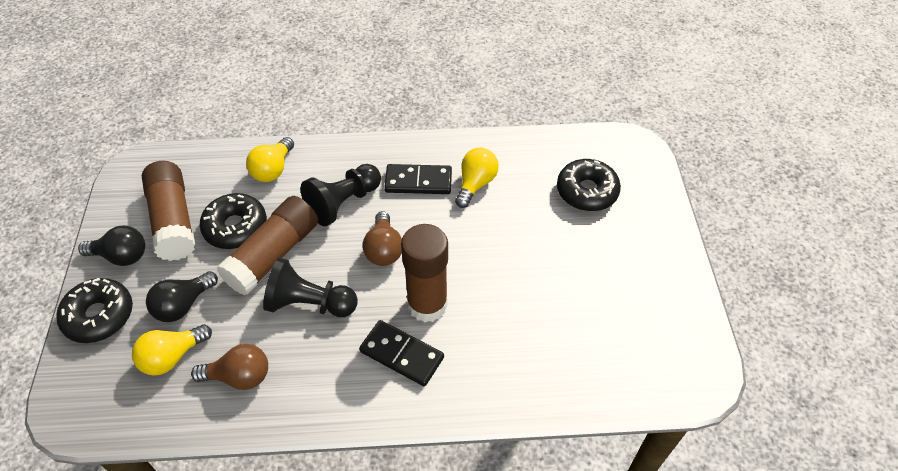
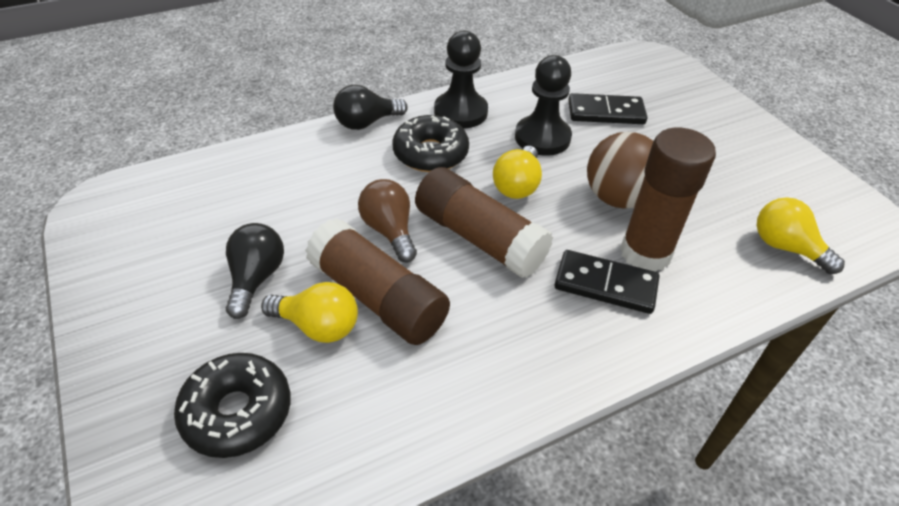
black donut: 3 -> 2
brown ball: 0 -> 1
brown light bulb: 2 -> 1

